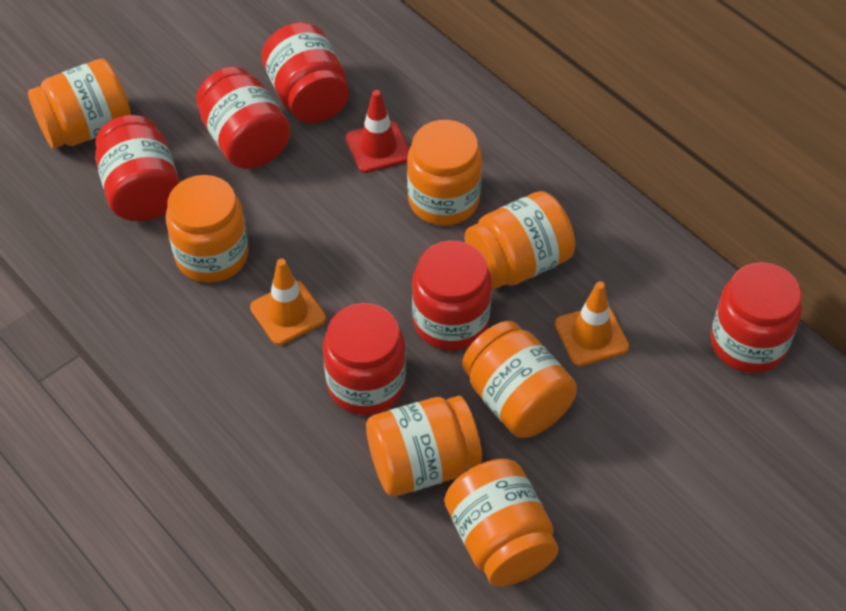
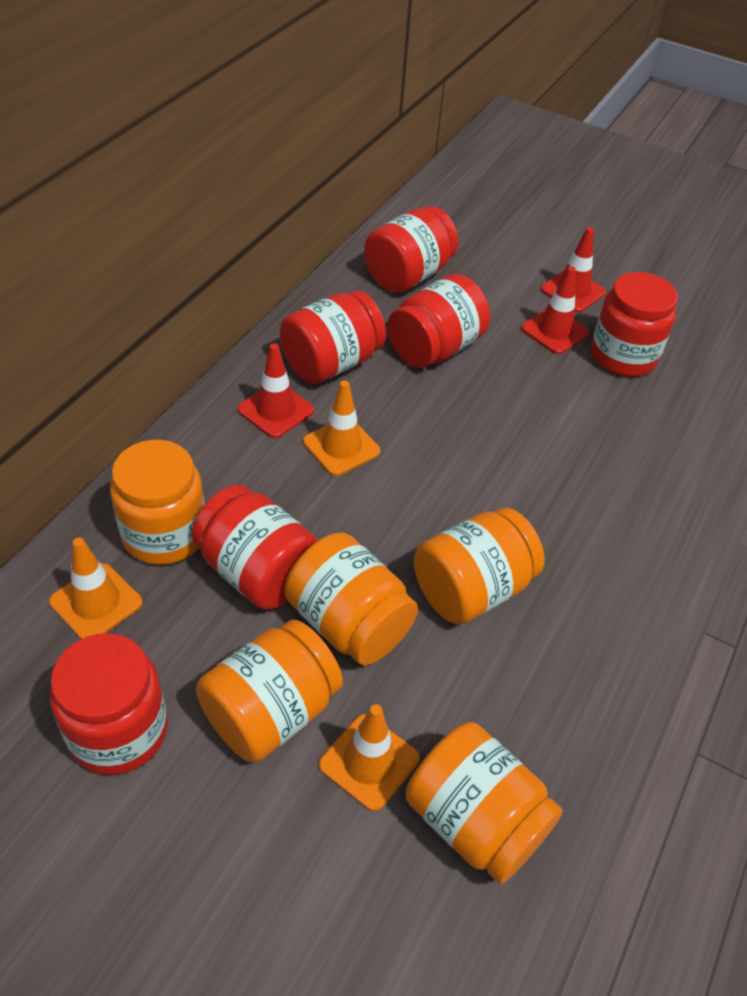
orange jar: 7 -> 5
orange traffic cone: 2 -> 3
red traffic cone: 1 -> 3

